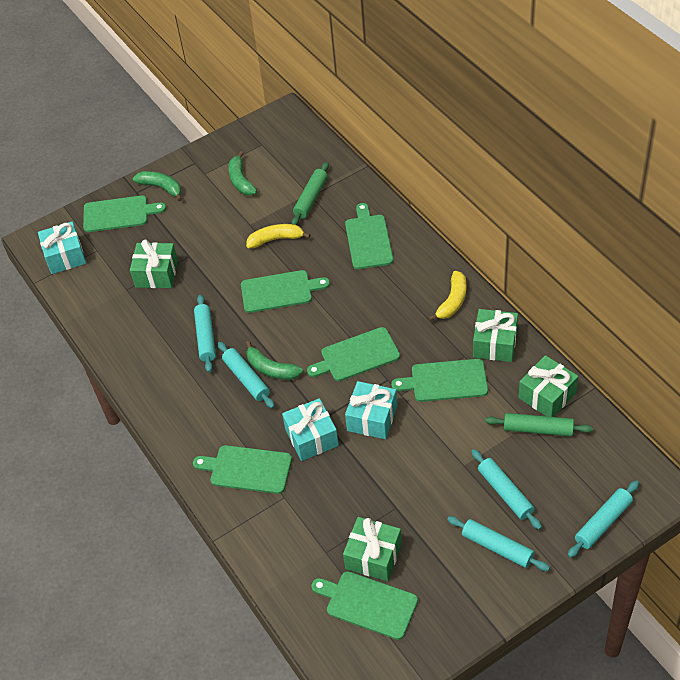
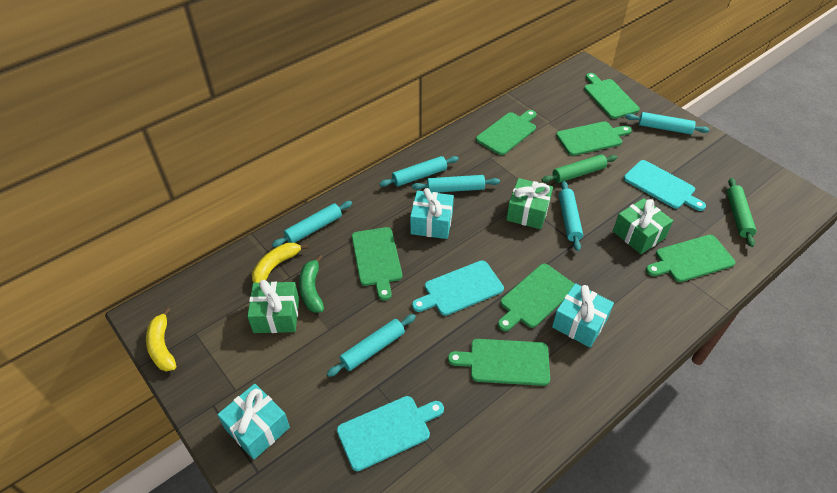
green banana: 3 -> 1
green gift: 4 -> 3
turquoise cutting board: 0 -> 3
turquoise rolling pin: 5 -> 6

